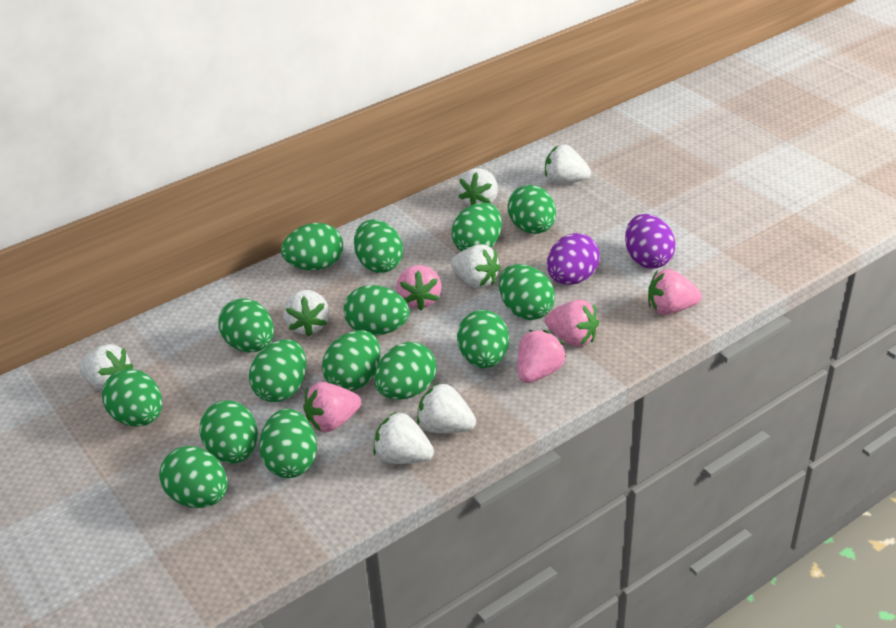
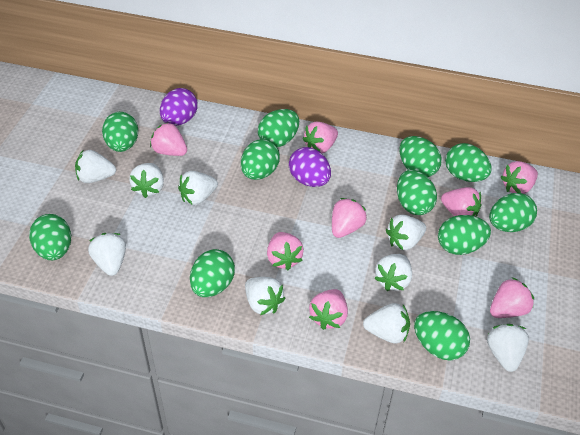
green egg: 15 -> 11
pink strawberry: 5 -> 8
white strawberry: 7 -> 9

